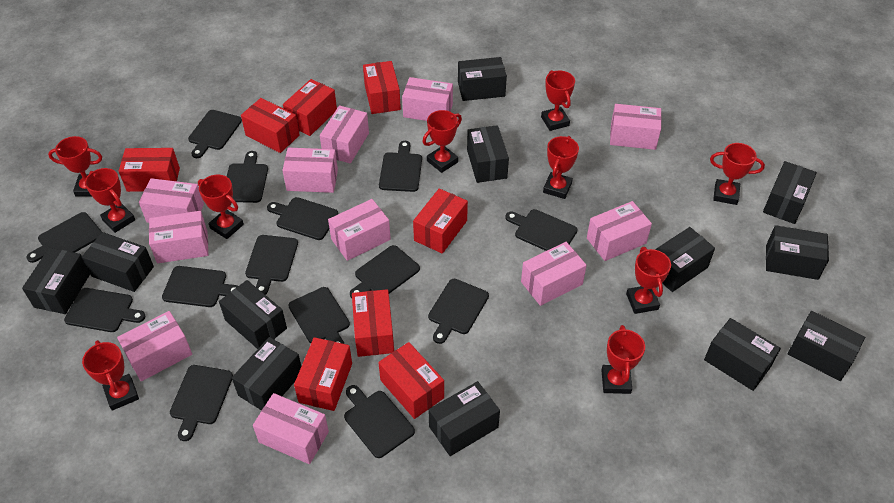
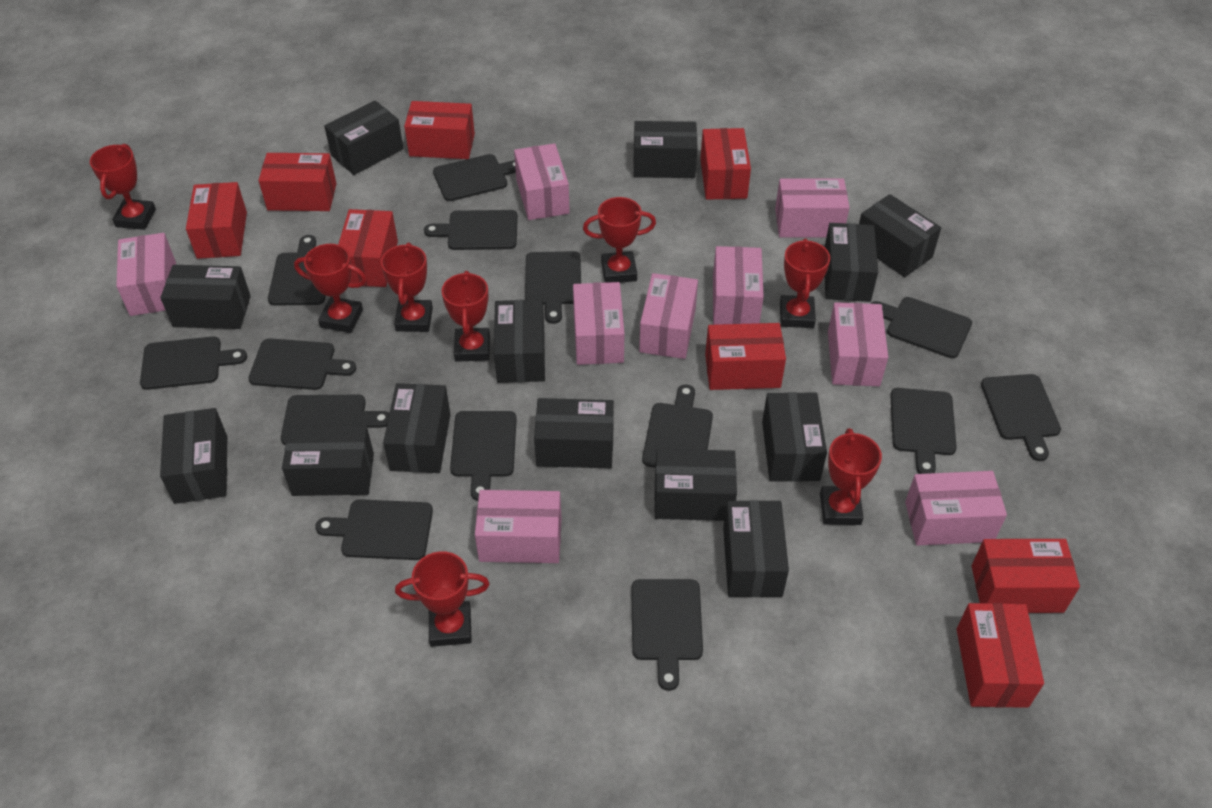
black box: 12 -> 13
pink box: 11 -> 9
red trophy: 10 -> 8

